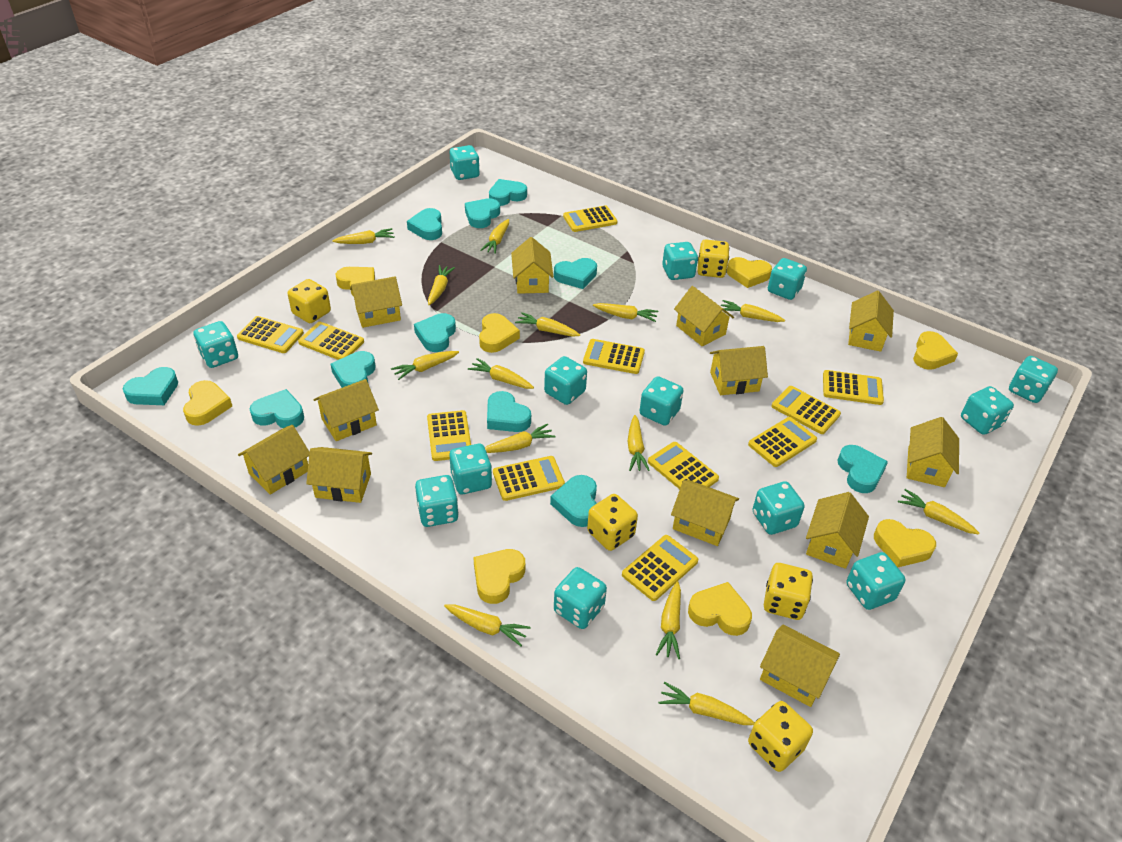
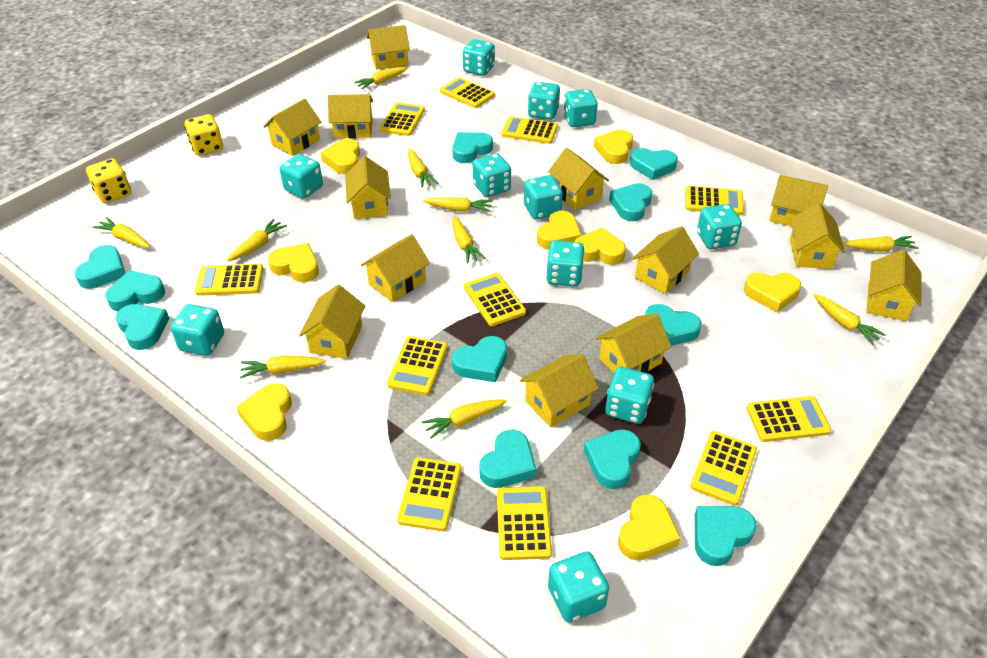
turquoise dice: 13 -> 11
yellow carrot: 14 -> 10
yellow dice: 5 -> 2
yellow house: 12 -> 13

